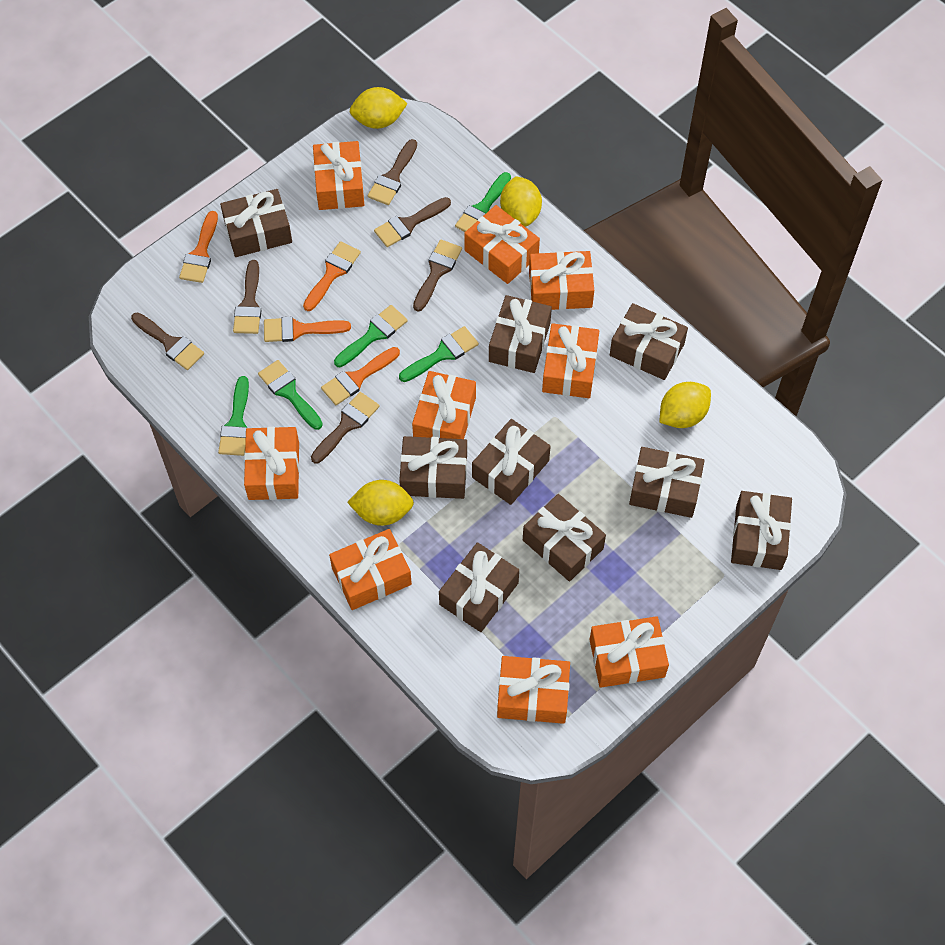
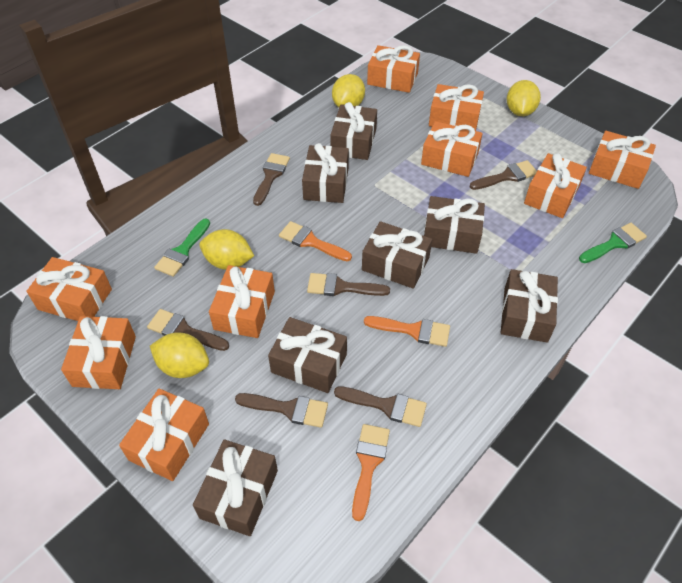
brown gift: 9 -> 7
green brush: 5 -> 2
orange brush: 4 -> 3

